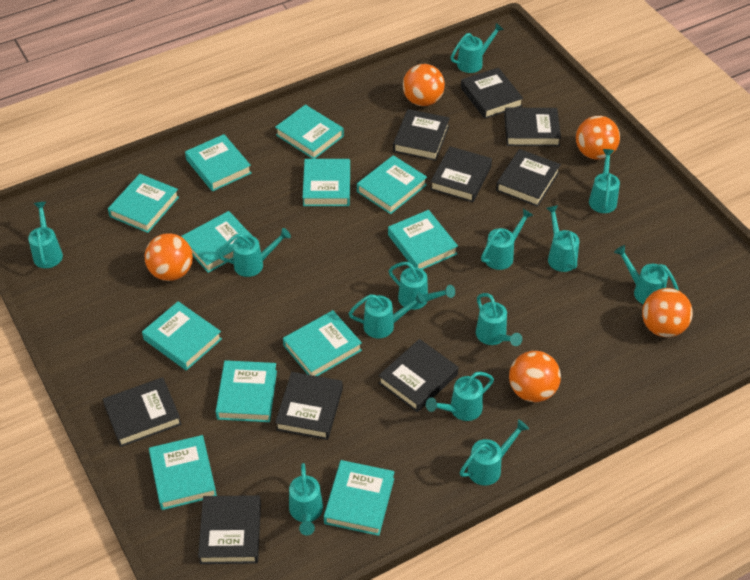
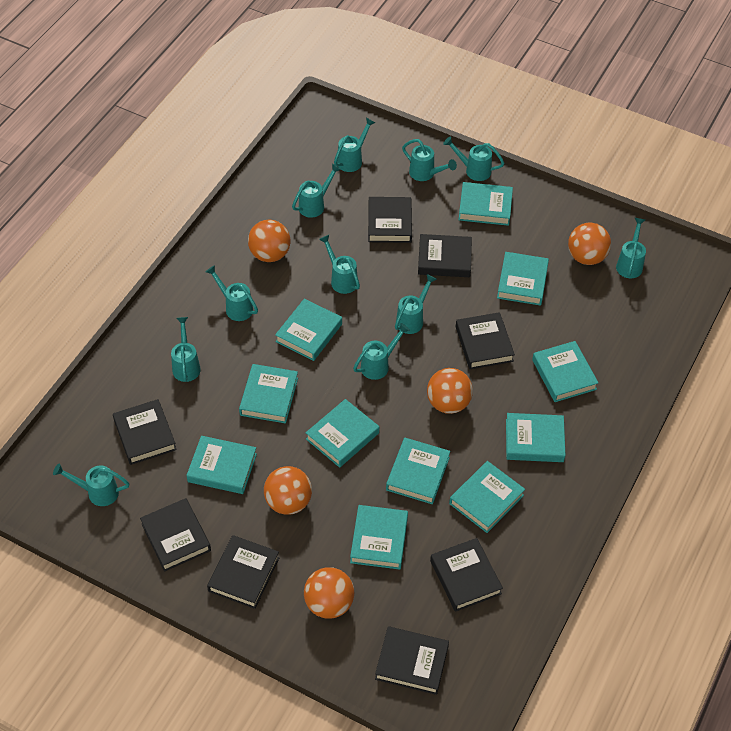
black book: 9 -> 8
turquoise book: 12 -> 11
turquoise watering can: 13 -> 11

